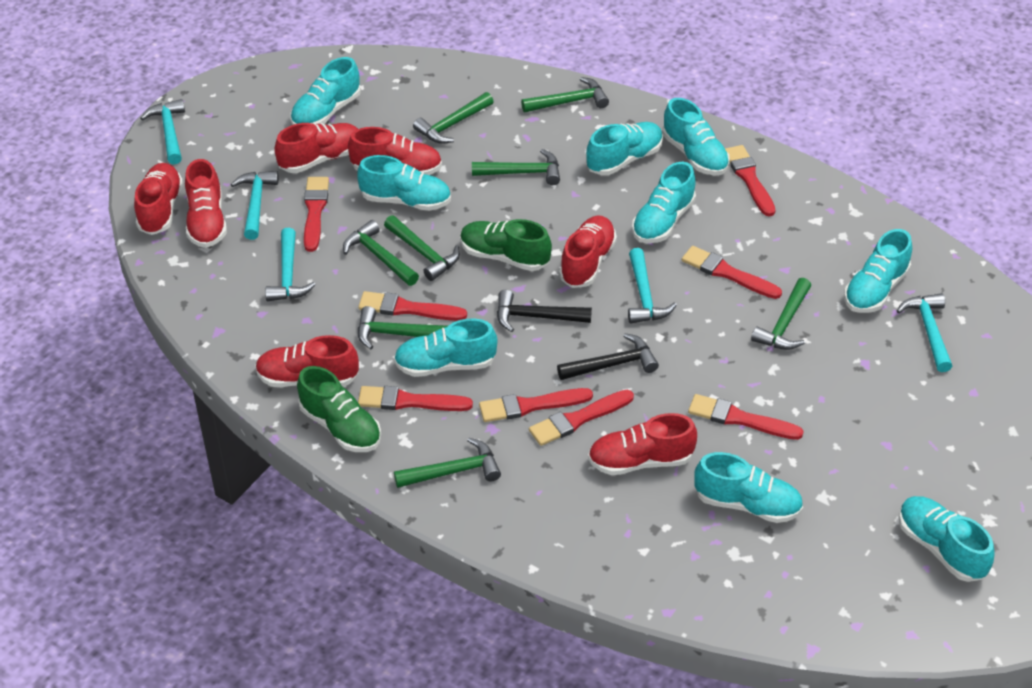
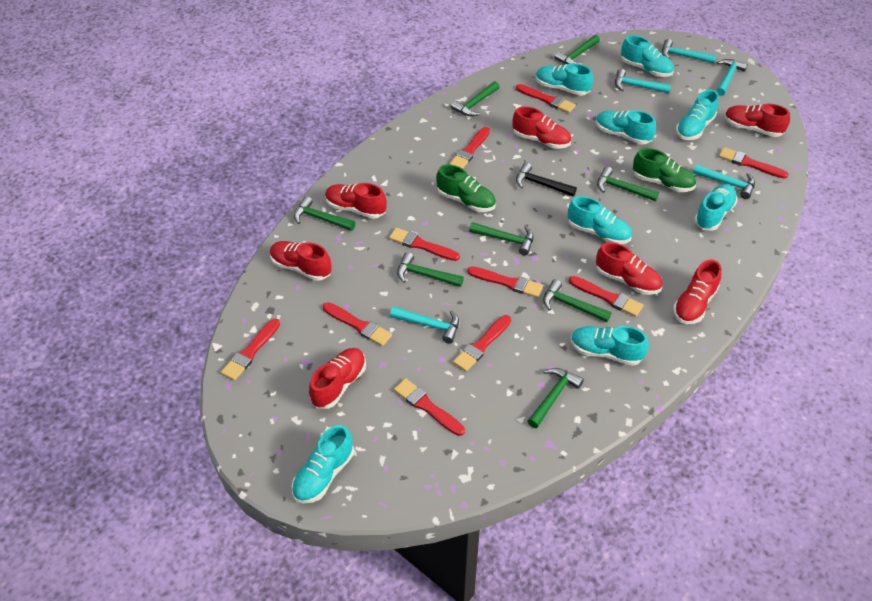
black hammer: 2 -> 1
red brush: 8 -> 10
turquoise shoe: 9 -> 8

